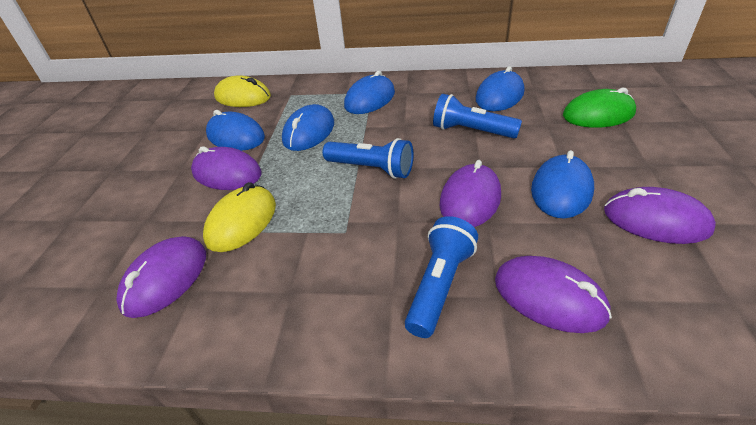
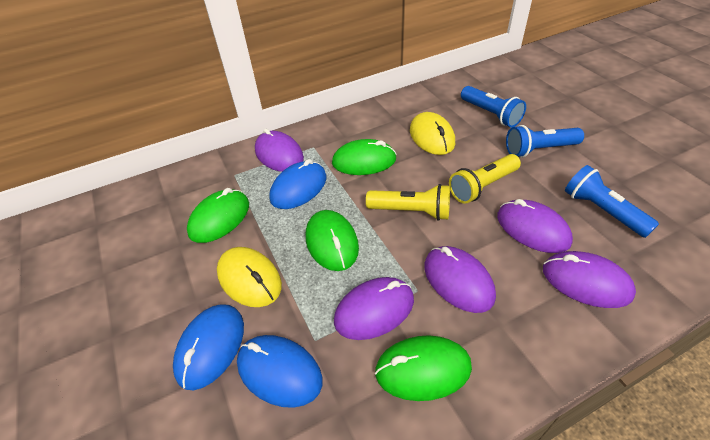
blue mouse: 5 -> 3
green mouse: 1 -> 4
yellow flashlight: 0 -> 2

